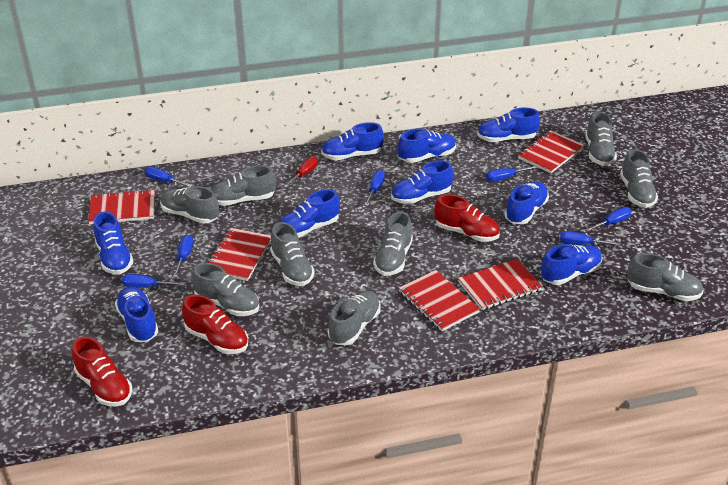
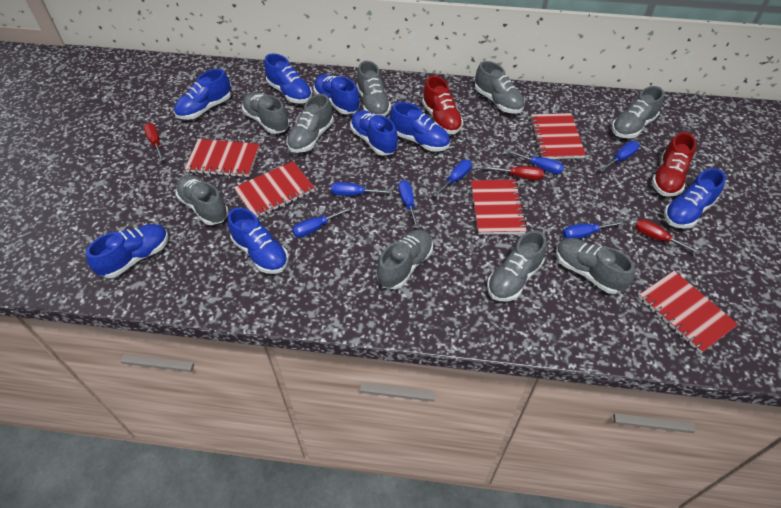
blue shoe: 9 -> 8
red screwdriver: 1 -> 3
red shoe: 3 -> 2

